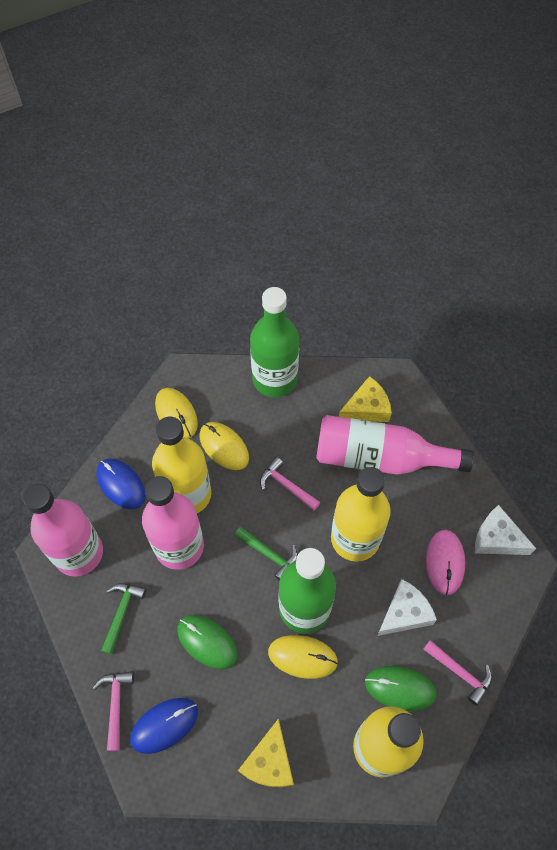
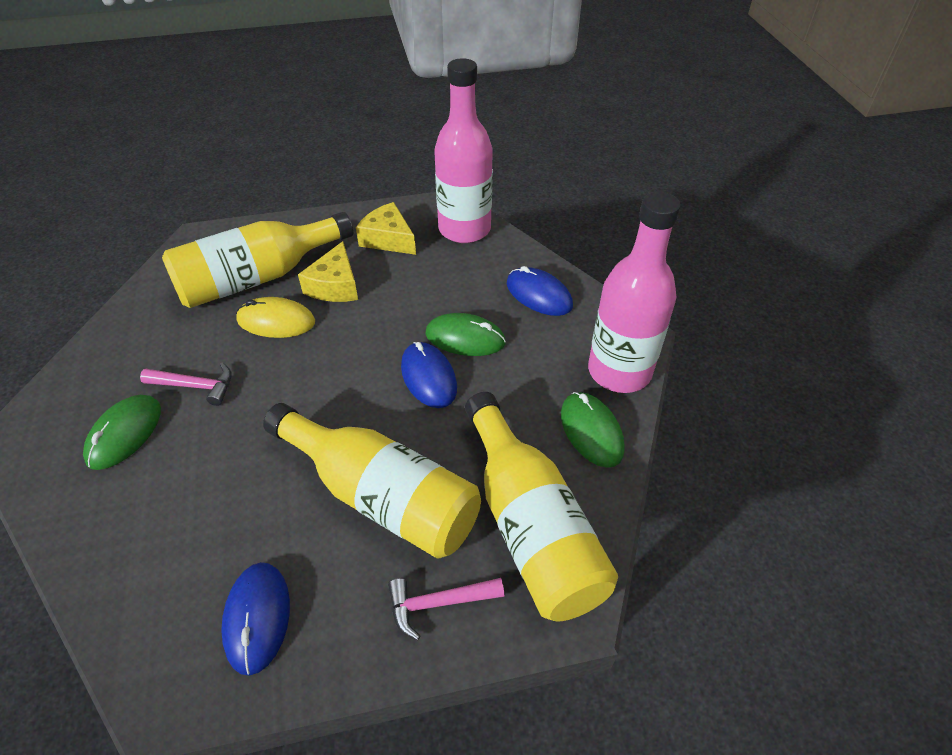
blue mouse: 2 -> 3
green bottle: 2 -> 0
green hammer: 2 -> 0
green mouse: 2 -> 3
pink bottle: 3 -> 2
pink hammer: 3 -> 2
pink mouse: 1 -> 0
white cheese: 2 -> 0
yellow mouse: 3 -> 1

